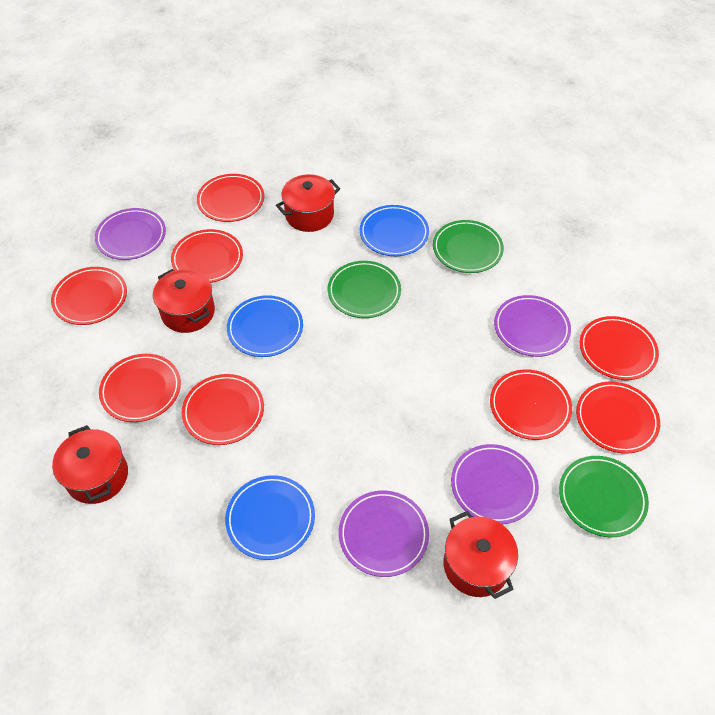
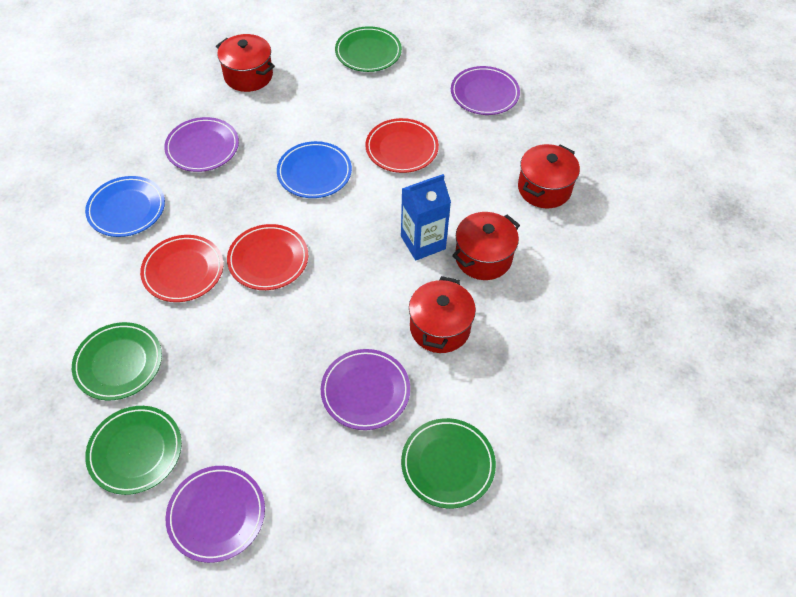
blue carton: 0 -> 1
blue plate: 3 -> 2
green plate: 3 -> 4
red plate: 8 -> 3

